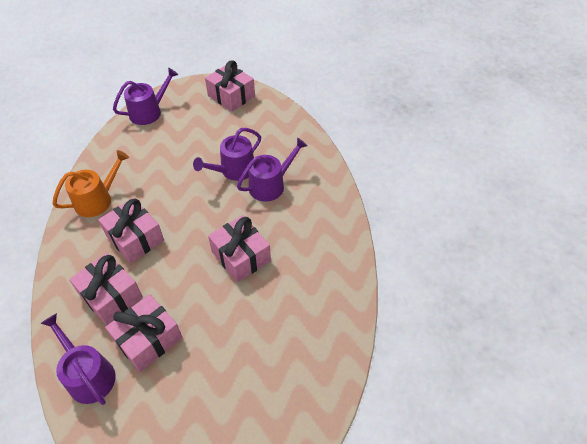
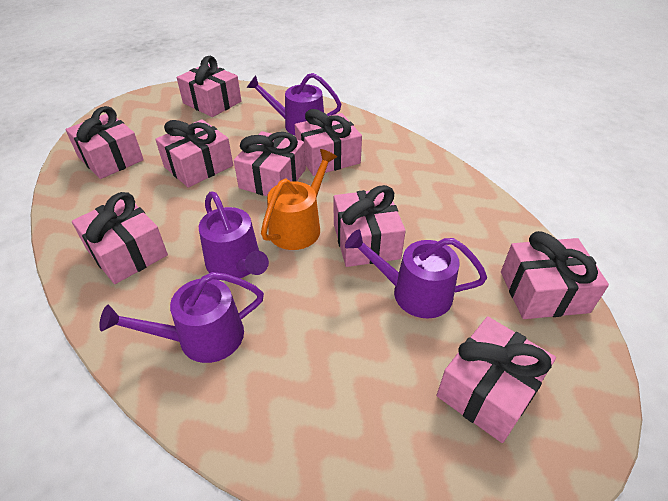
pink gift: 5 -> 9

